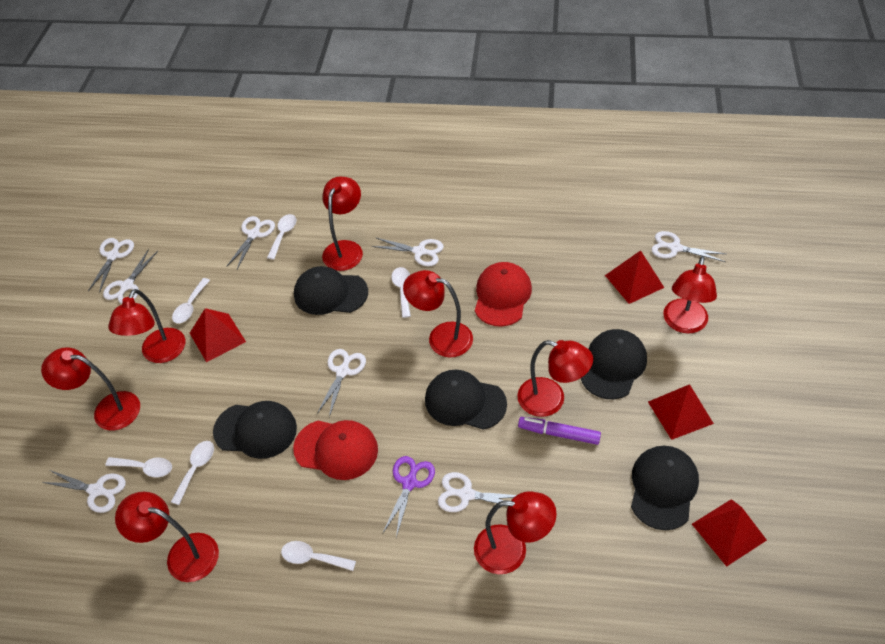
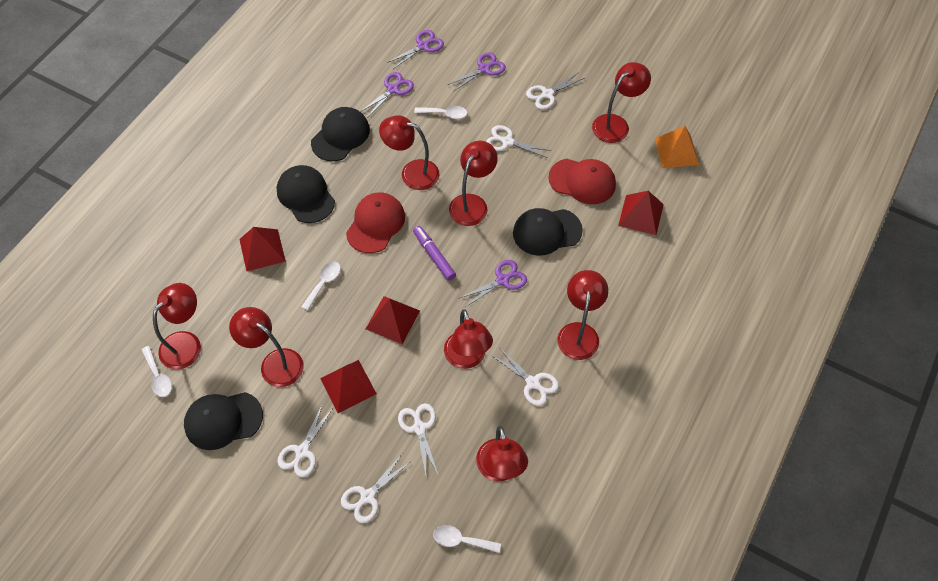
black cap: 5 -> 4
orange pyramid: 0 -> 1
purple scissors: 1 -> 4
white scissors: 8 -> 6
white spoon: 6 -> 4

